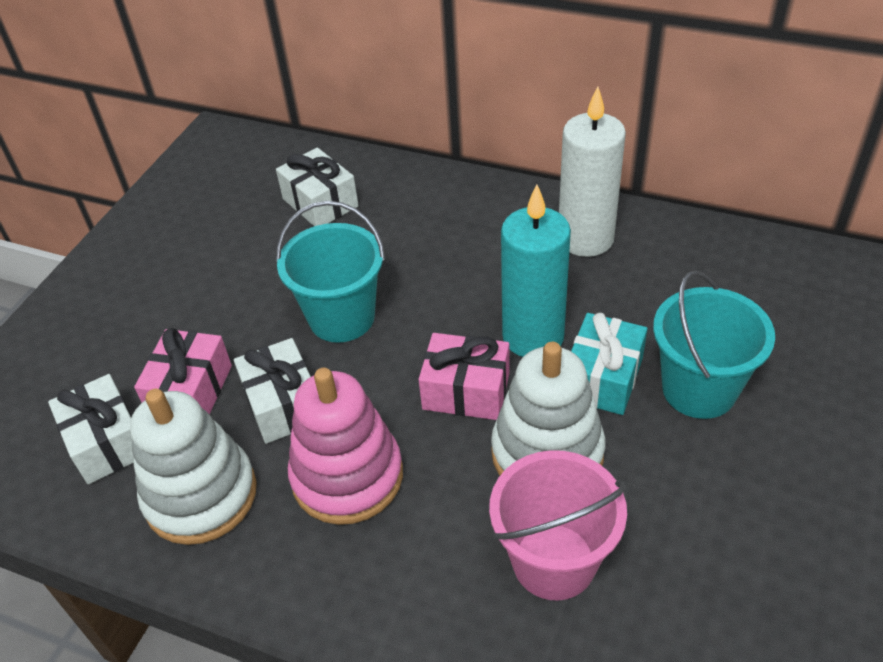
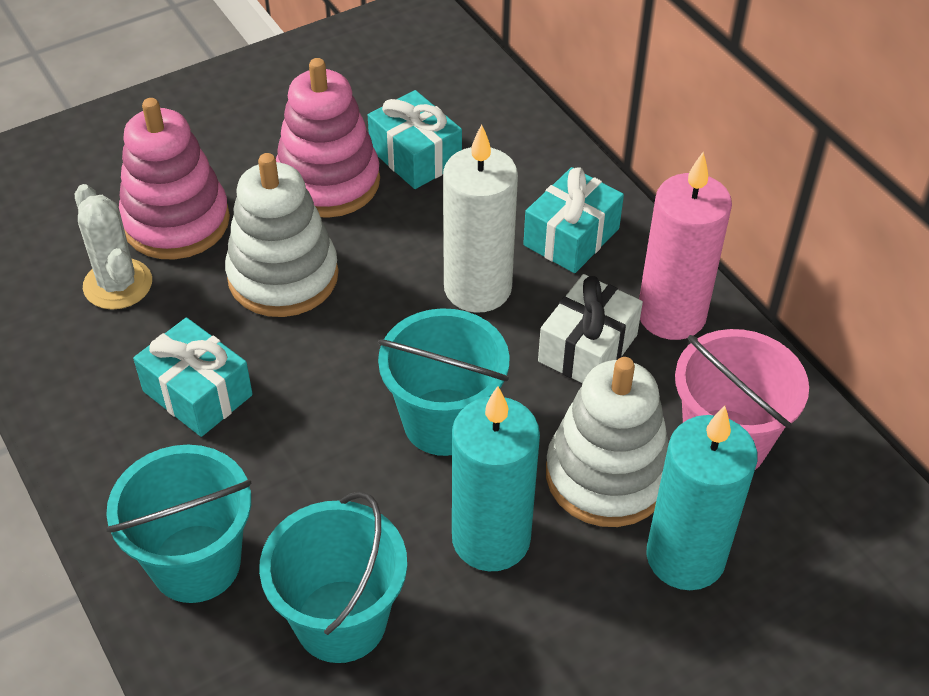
pink candle: 0 -> 1
pink gift: 2 -> 0
pink stacking toy: 1 -> 2
turquoise bucket: 2 -> 3
turquoise candle: 1 -> 2
turquoise gift: 1 -> 3
white cactus: 0 -> 1
white gift: 3 -> 1

